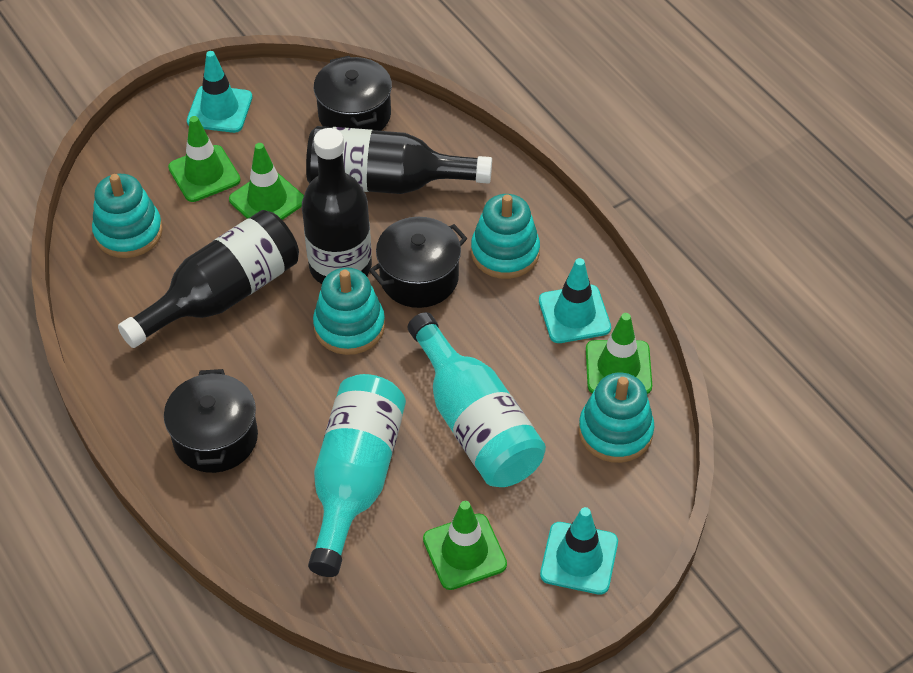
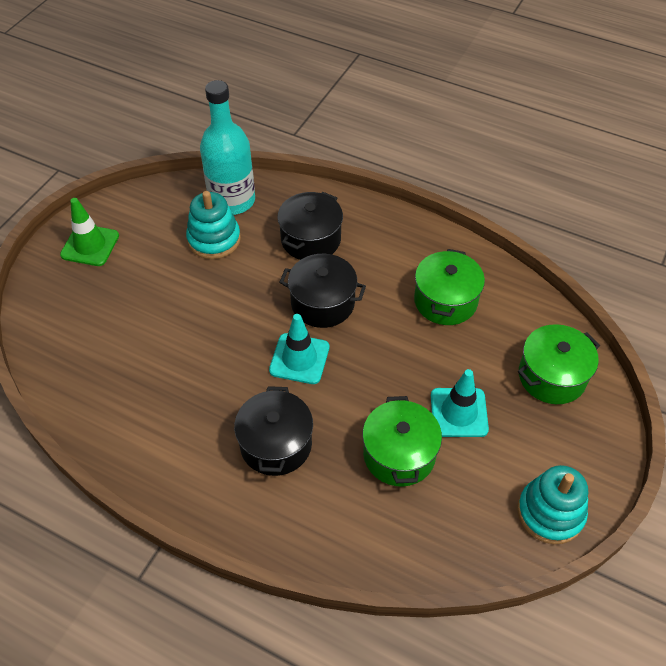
black bottle: 3 -> 0
green pot: 0 -> 3
green traffic cone: 4 -> 1
turquoise bottle: 2 -> 1
turquoise stacking toy: 4 -> 2
turquoise traffic cone: 3 -> 2

